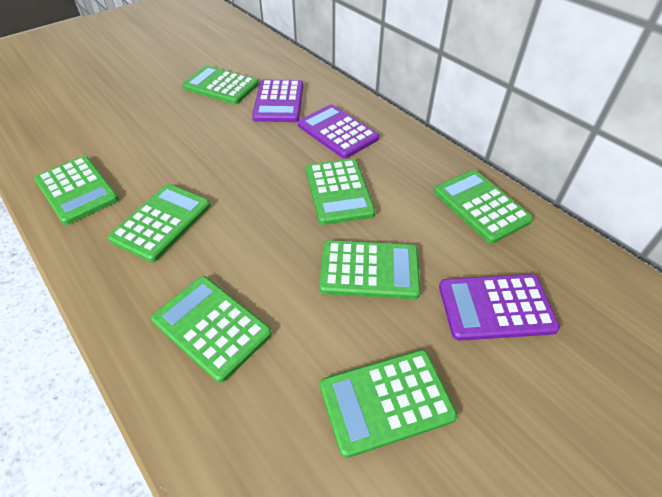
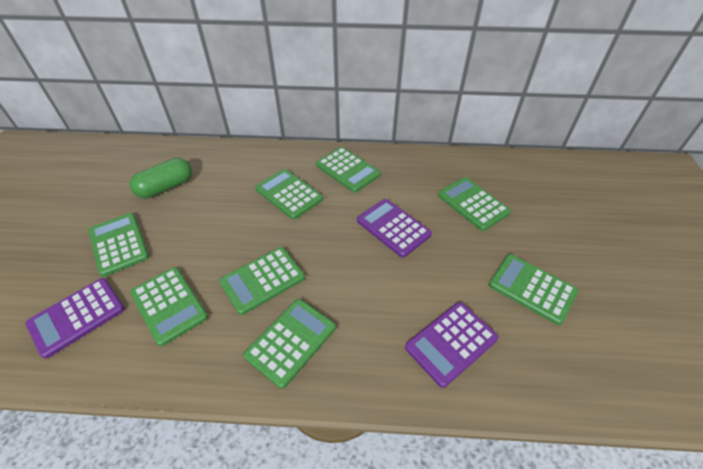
green capsule: 0 -> 1

